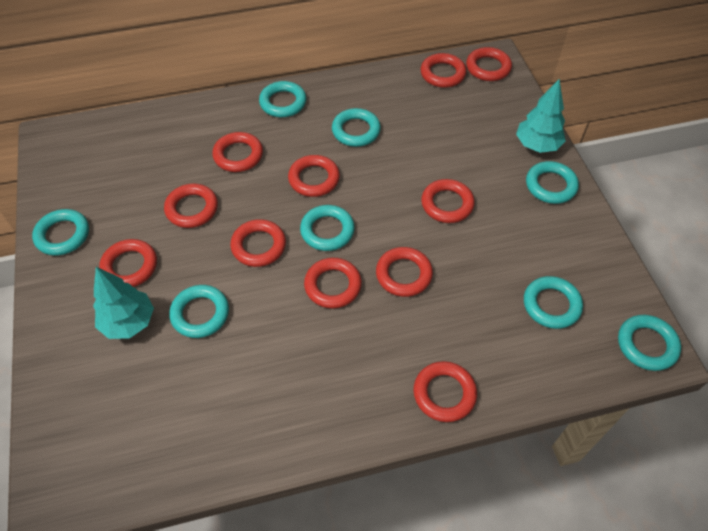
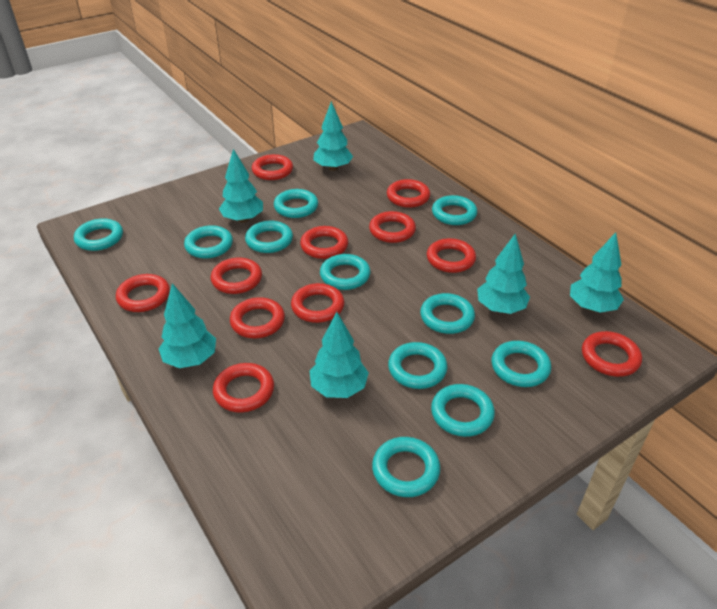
turquoise ring: 8 -> 11
turquoise tree: 2 -> 6

